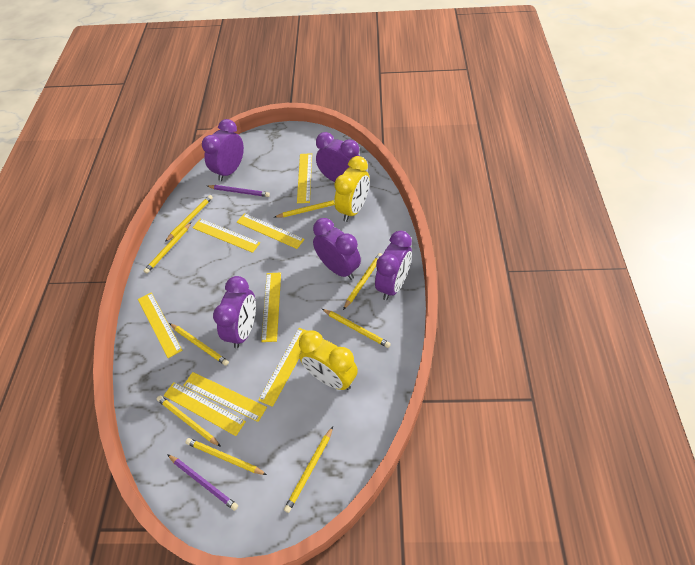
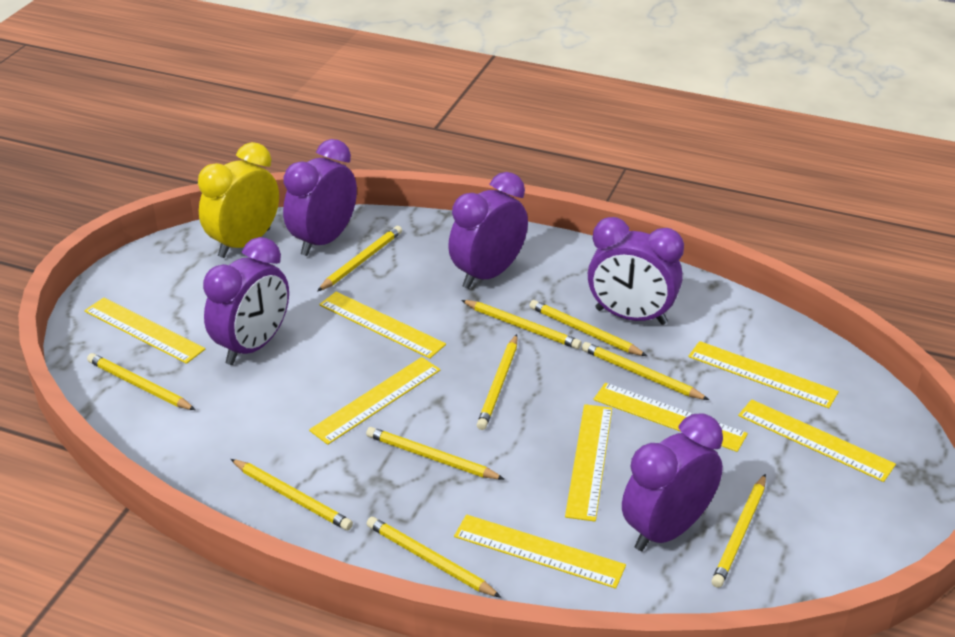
purple pencil: 2 -> 0
yellow clock: 2 -> 1
yellow pencil: 9 -> 10

